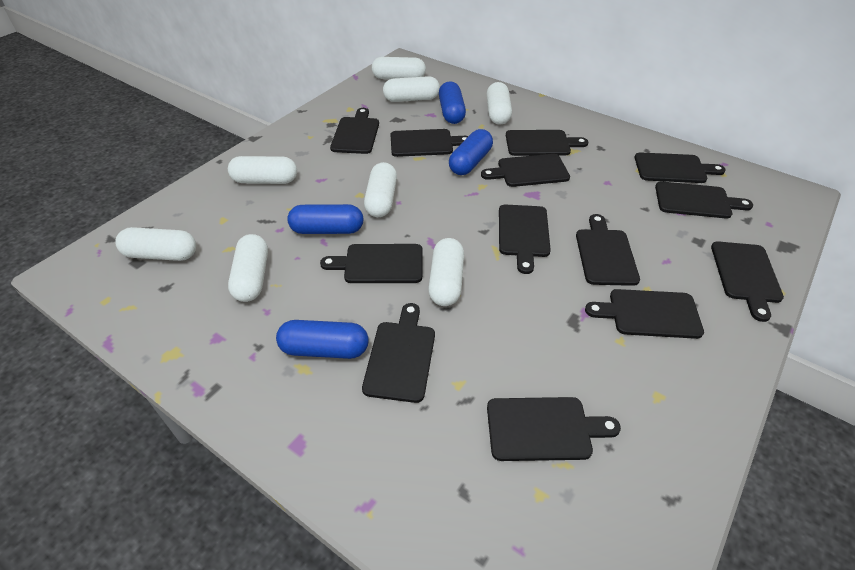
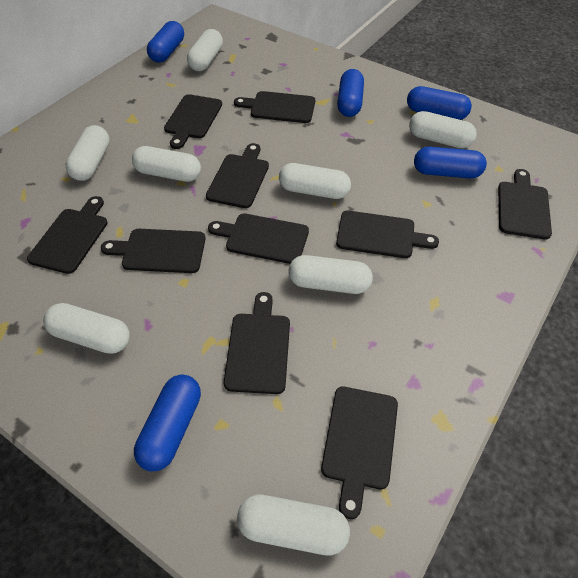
black cutting board: 13 -> 10
blue capsule: 4 -> 5

